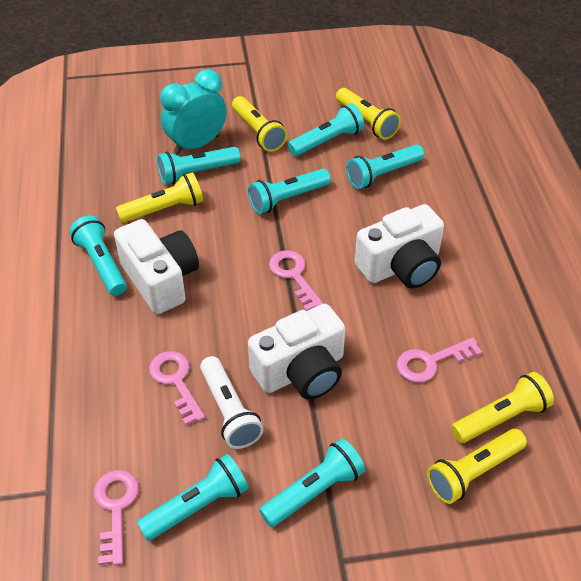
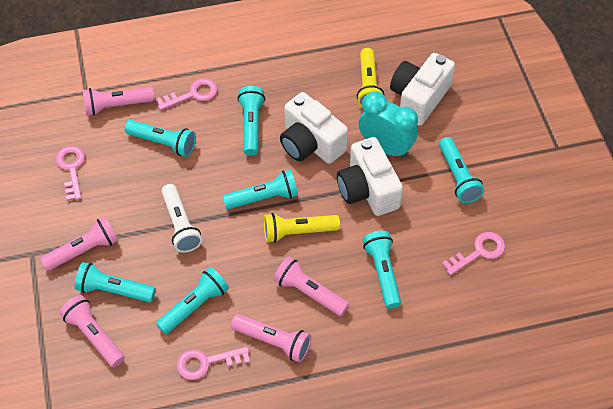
pink flashlight: 0 -> 5
yellow flashlight: 5 -> 2

